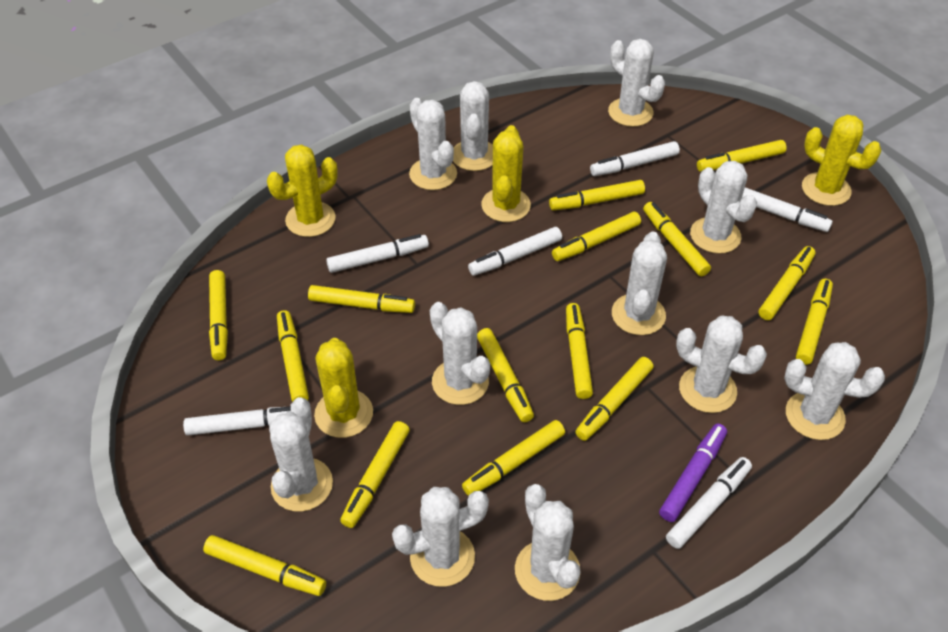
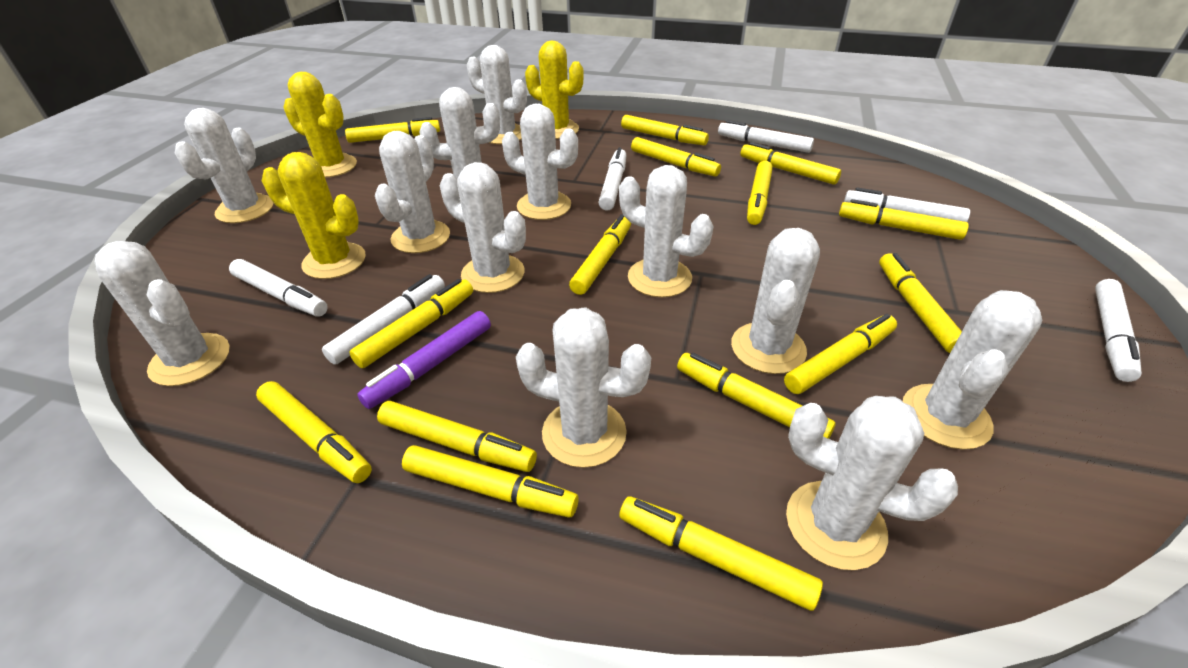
white cactus: 11 -> 12
yellow cactus: 4 -> 3

